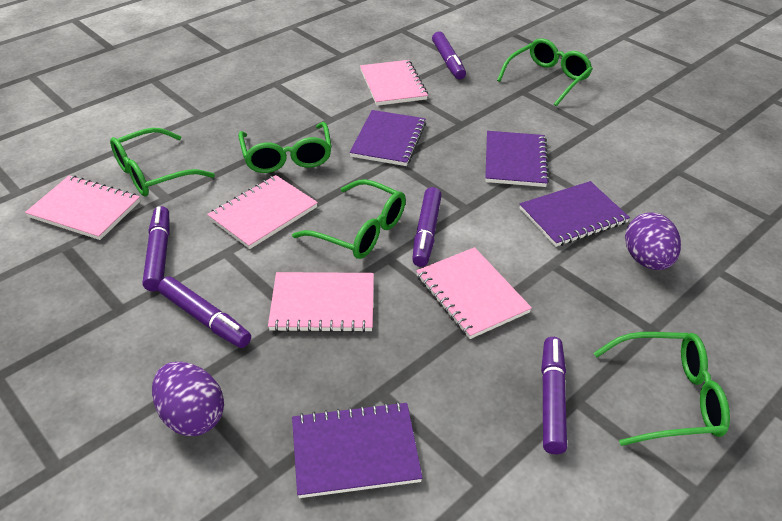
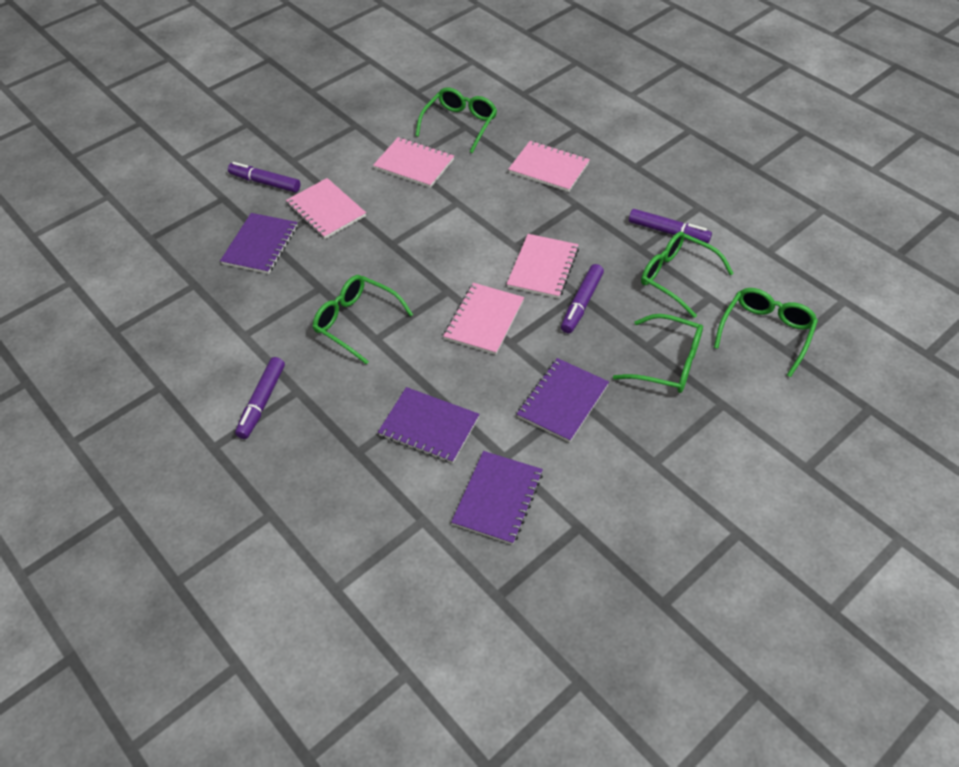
purple egg: 2 -> 0
purple marker: 5 -> 4

